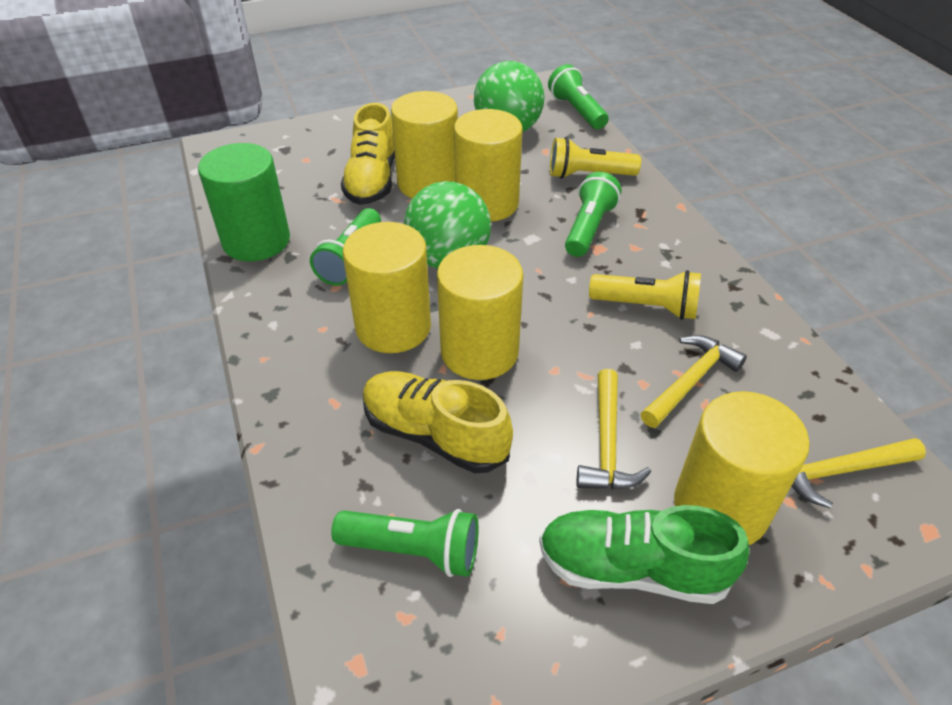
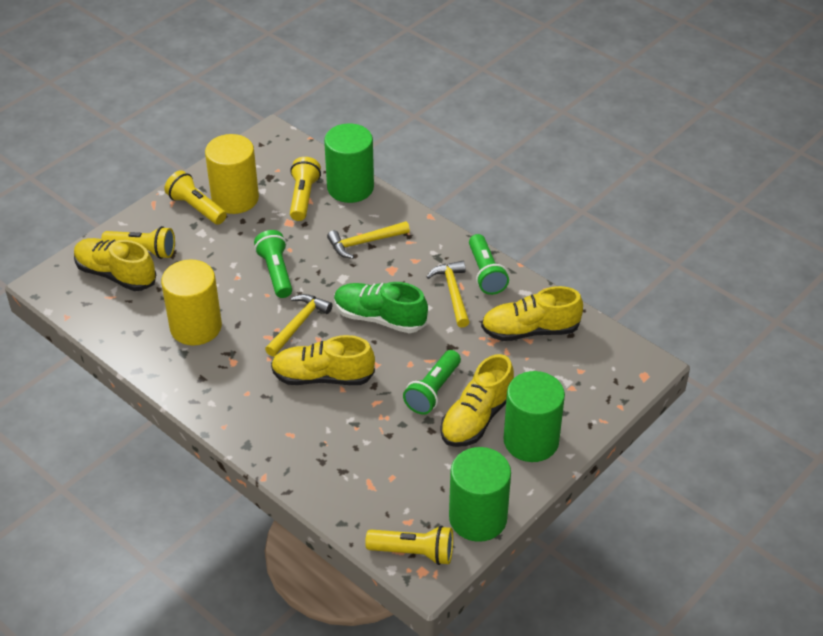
green ball: 2 -> 0
green cylinder: 1 -> 3
green flashlight: 4 -> 3
yellow cylinder: 5 -> 2
yellow flashlight: 2 -> 4
yellow shoe: 2 -> 4

